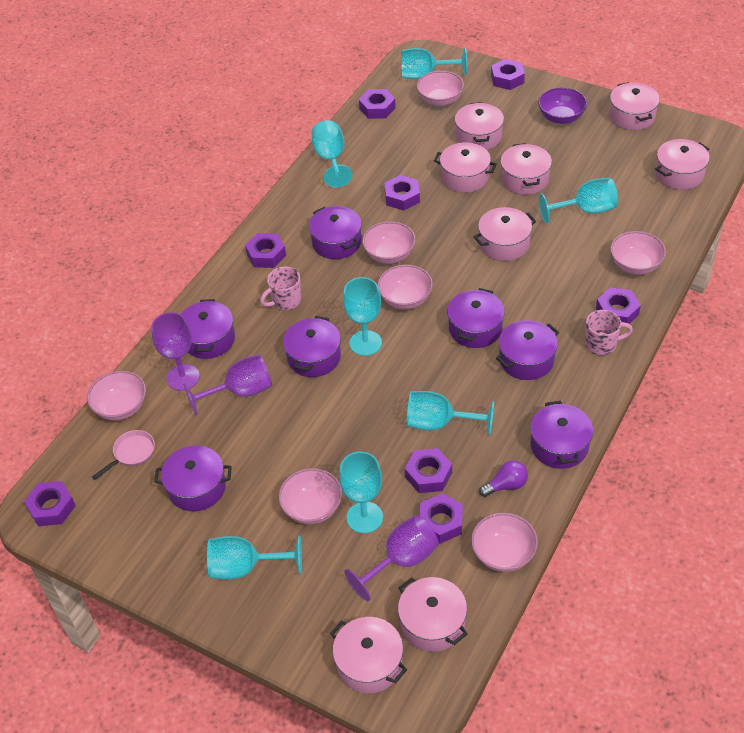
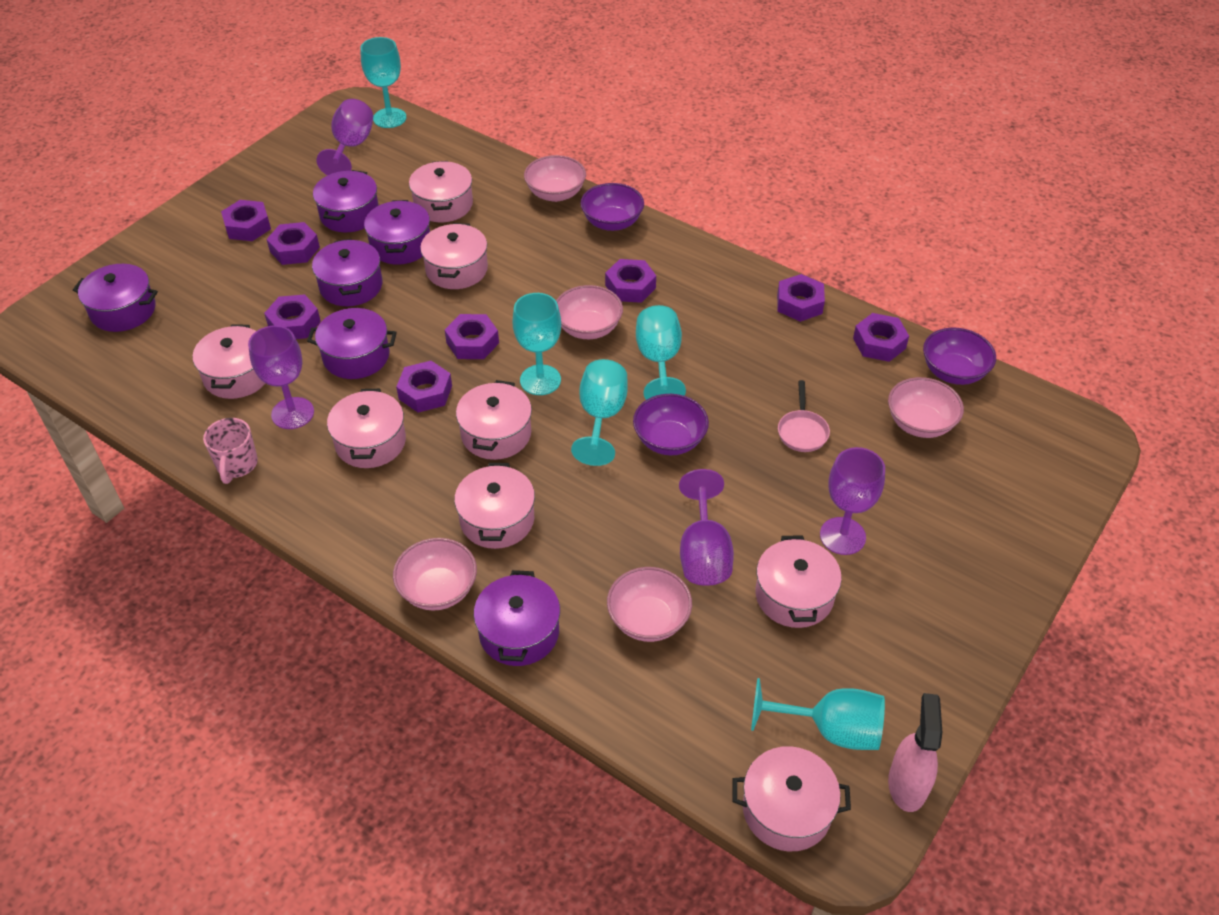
pink bowl: 7 -> 5
pink mug: 2 -> 1
pink spray bottle: 0 -> 1
purple bowl: 1 -> 3
purple goblet: 3 -> 4
purple light bulb: 1 -> 0
purple pot: 7 -> 6
turquoise goblet: 7 -> 5

